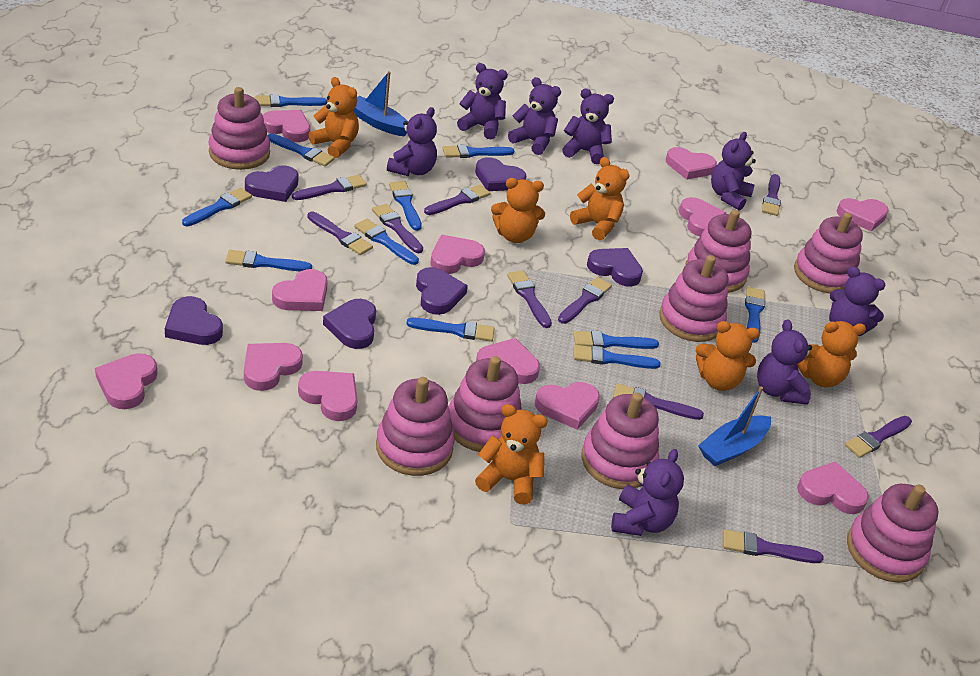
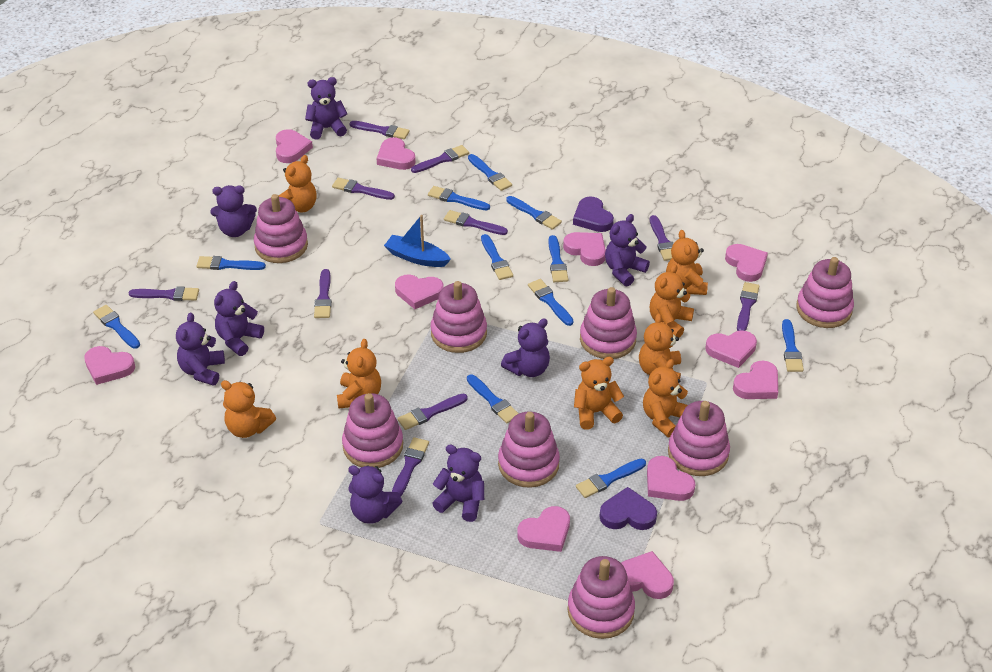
blue boat: 2 -> 1
orange teddy bear: 6 -> 8
pink heart: 12 -> 11
purple heart: 6 -> 2

